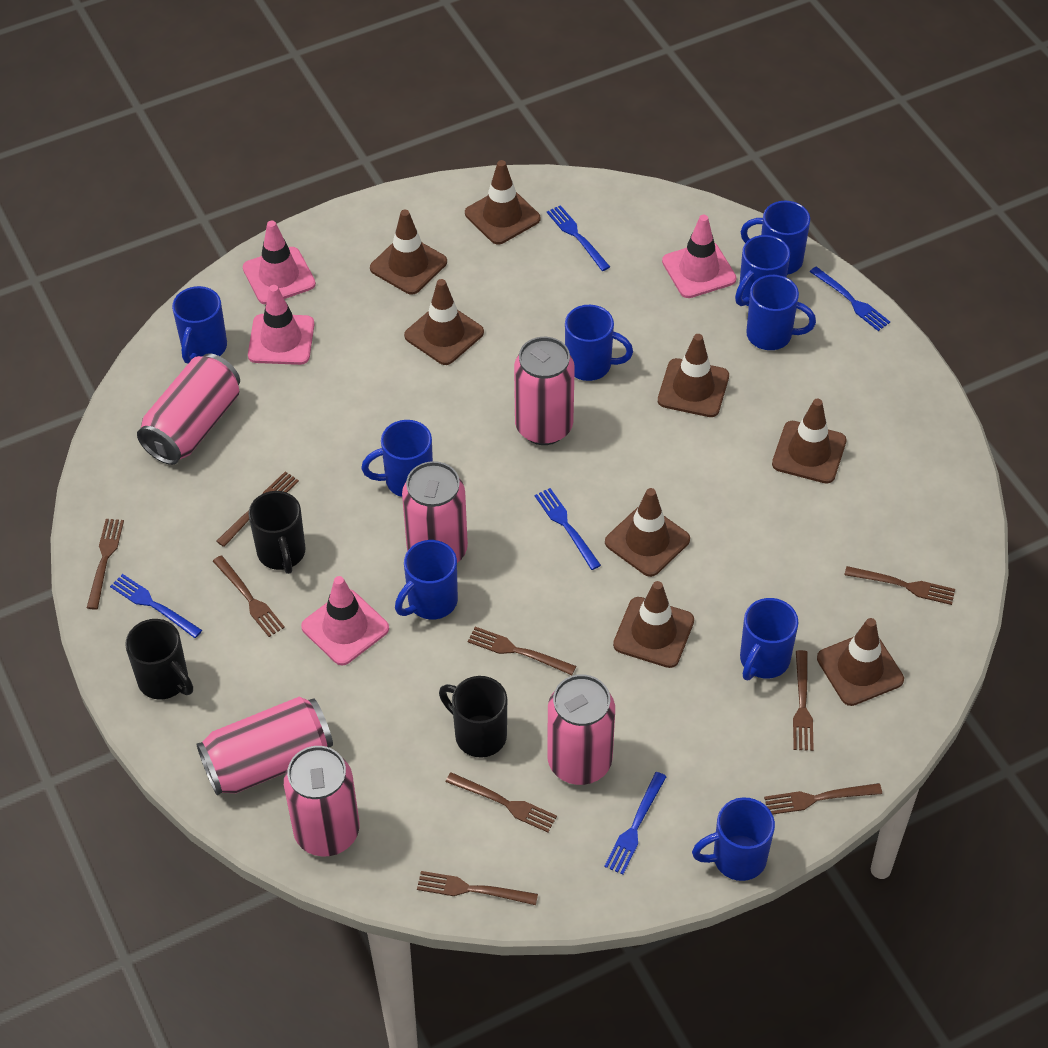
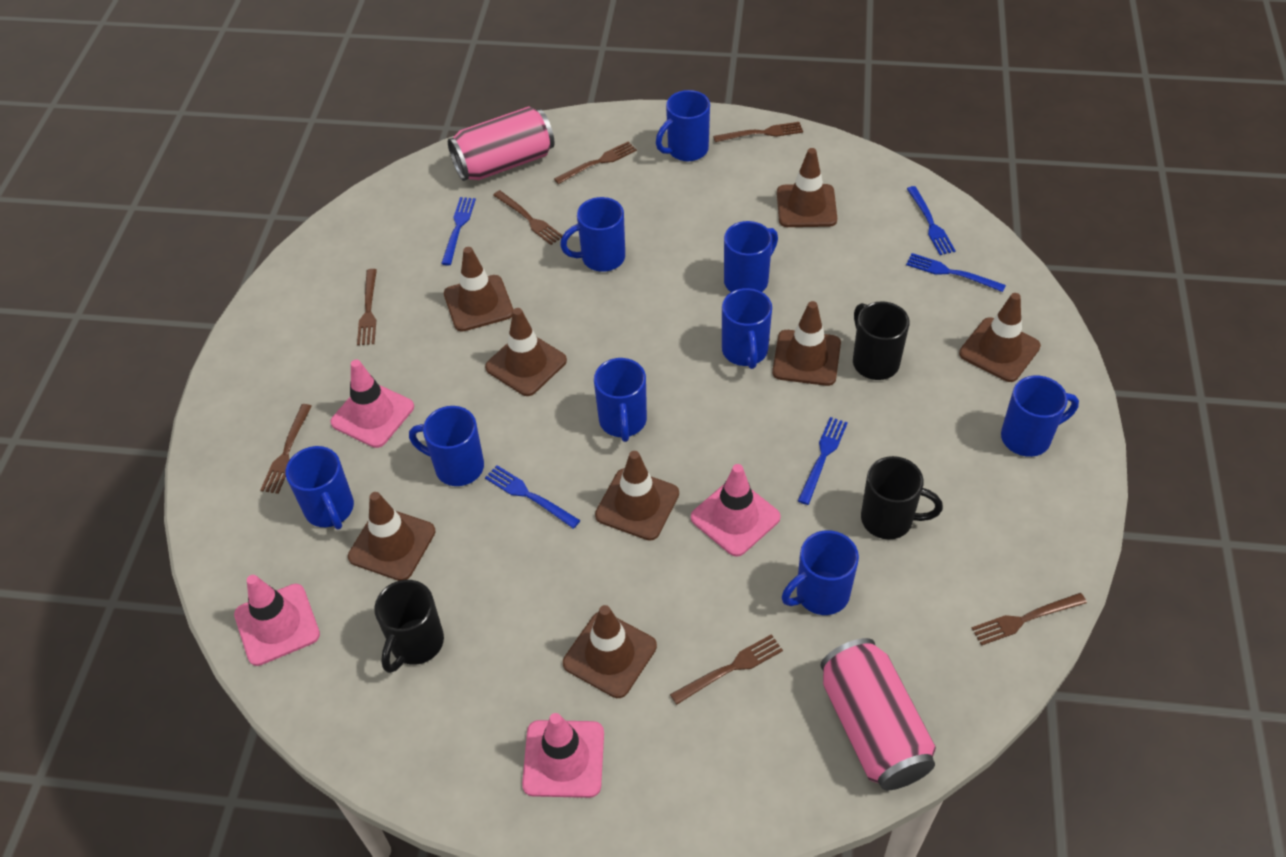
brown fork: 9 -> 7
pink can: 6 -> 2

